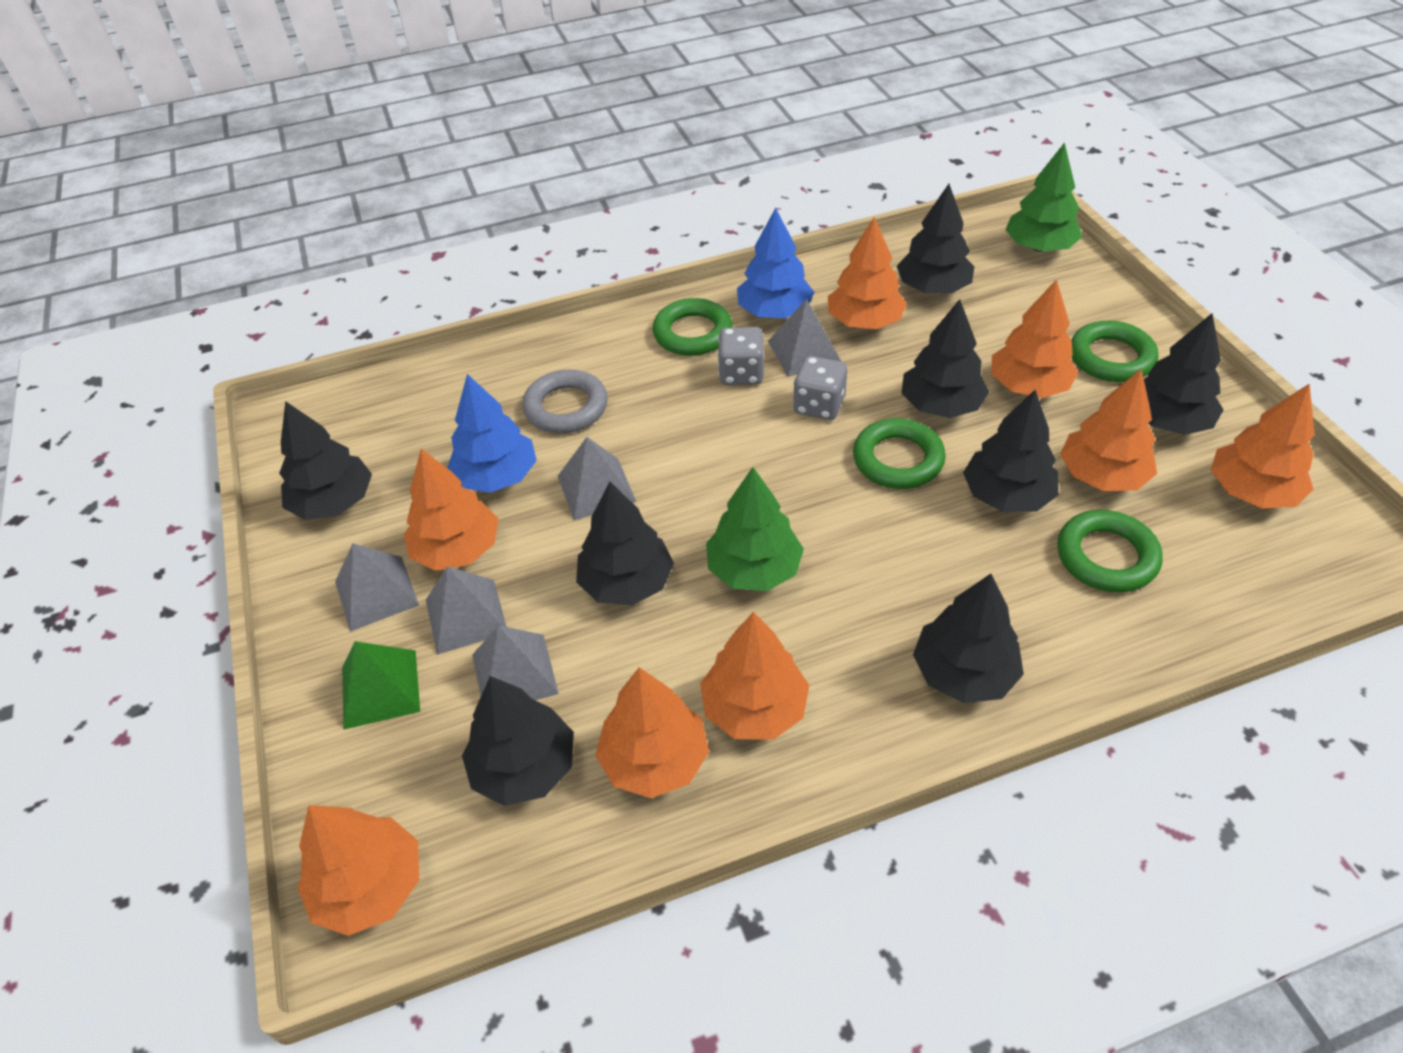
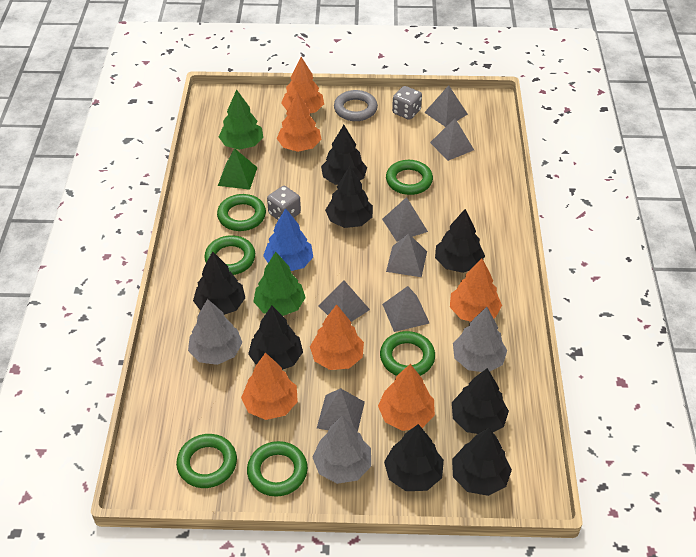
blue tree: 2 -> 1
green ring: 4 -> 6
grey pyramid: 5 -> 7
grey tree: 0 -> 3
orange tree: 8 -> 6

